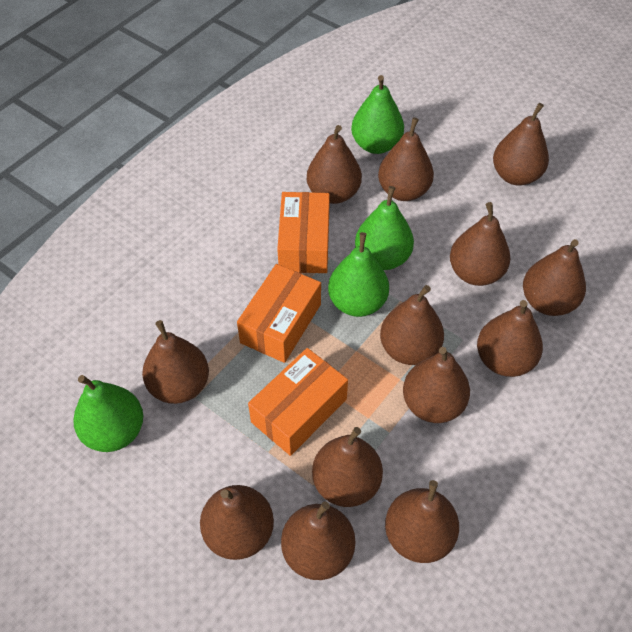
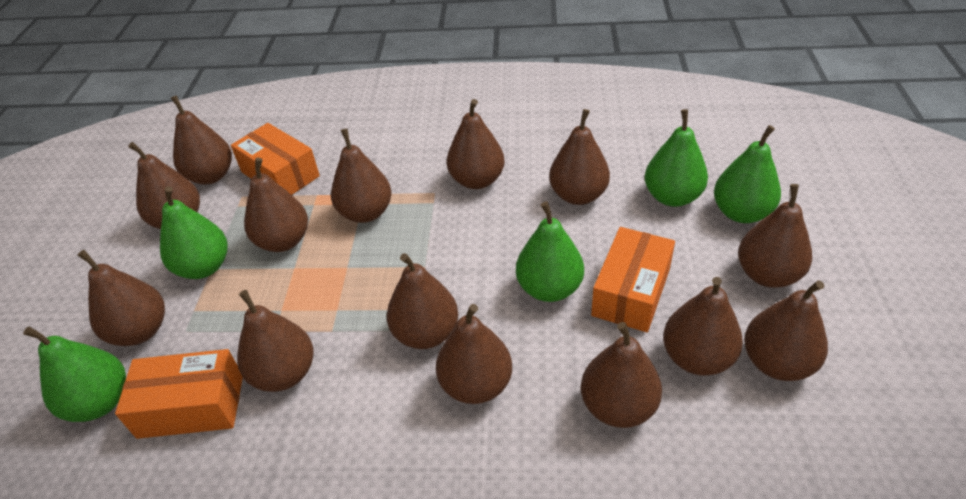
brown pear: 13 -> 14
green pear: 4 -> 5

